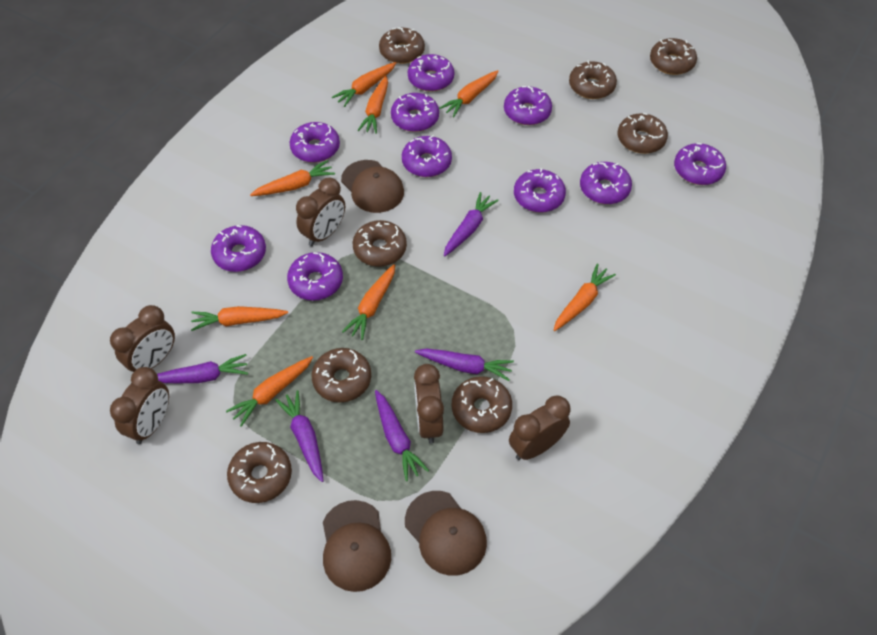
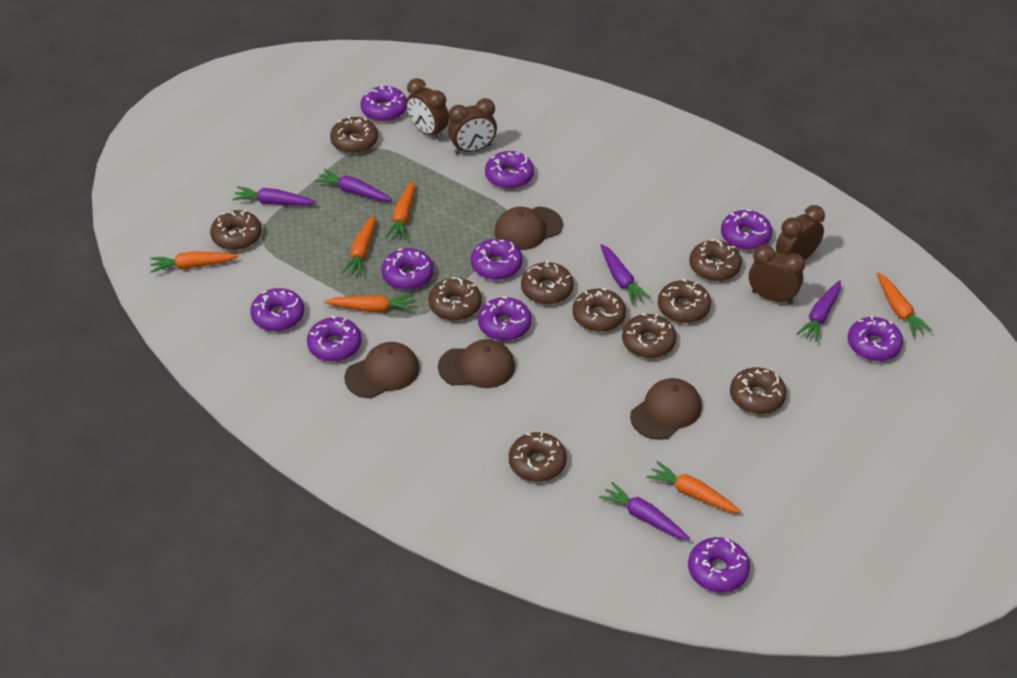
brown cap: 3 -> 4
brown clock: 5 -> 4
brown donut: 8 -> 10
orange carrot: 8 -> 6

